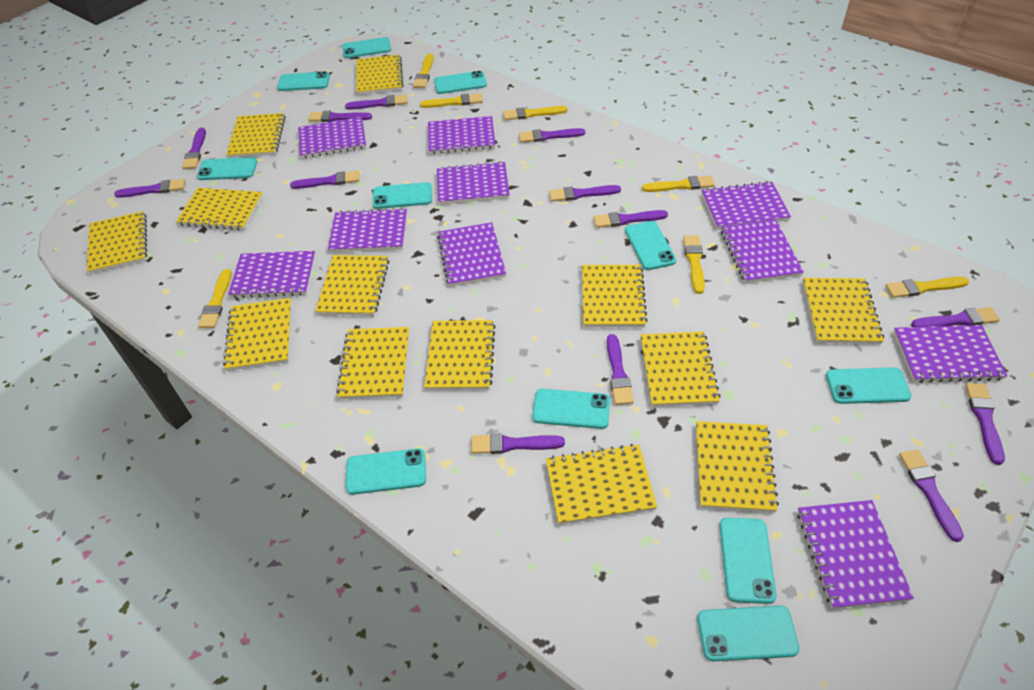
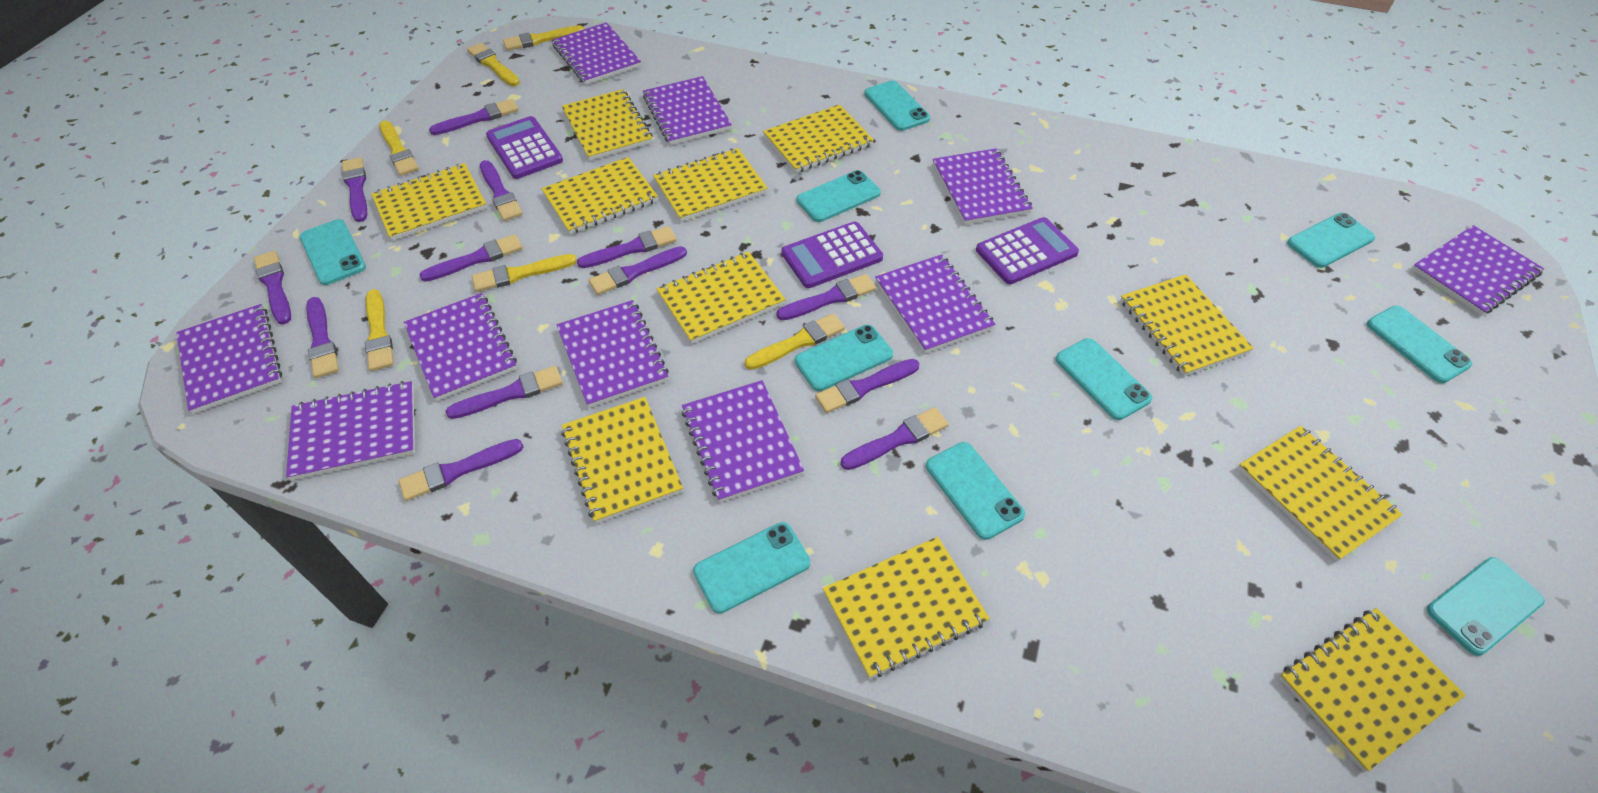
purple calculator: 0 -> 3
turquoise phone: 11 -> 10
yellow brush: 7 -> 6
yellow notebook: 13 -> 11

